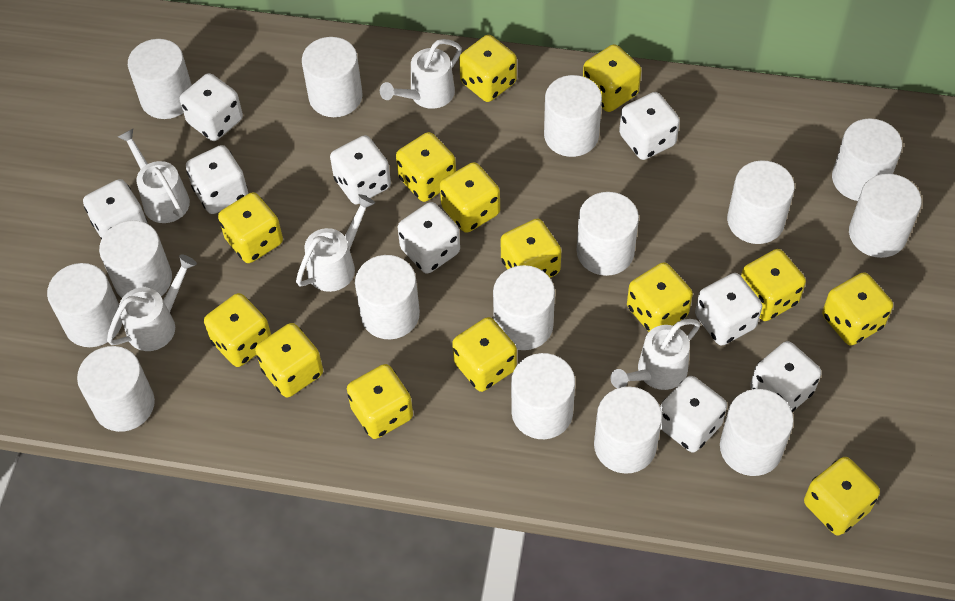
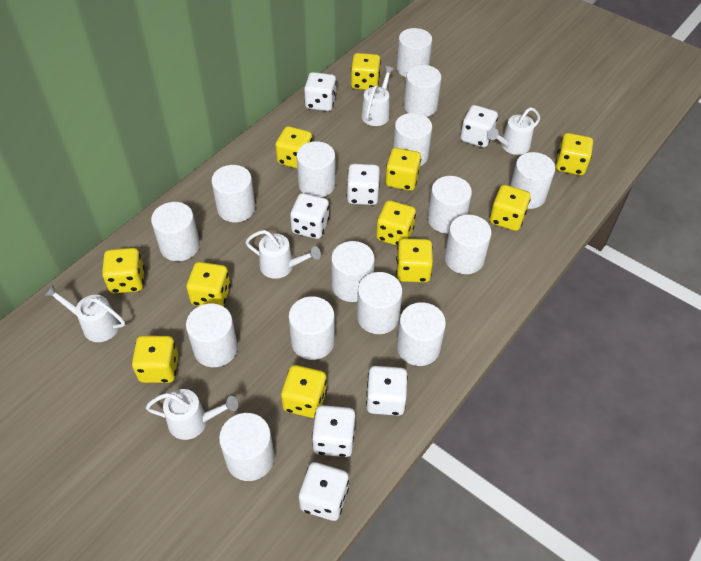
white dice: 9 -> 7
yellow dice: 14 -> 11

